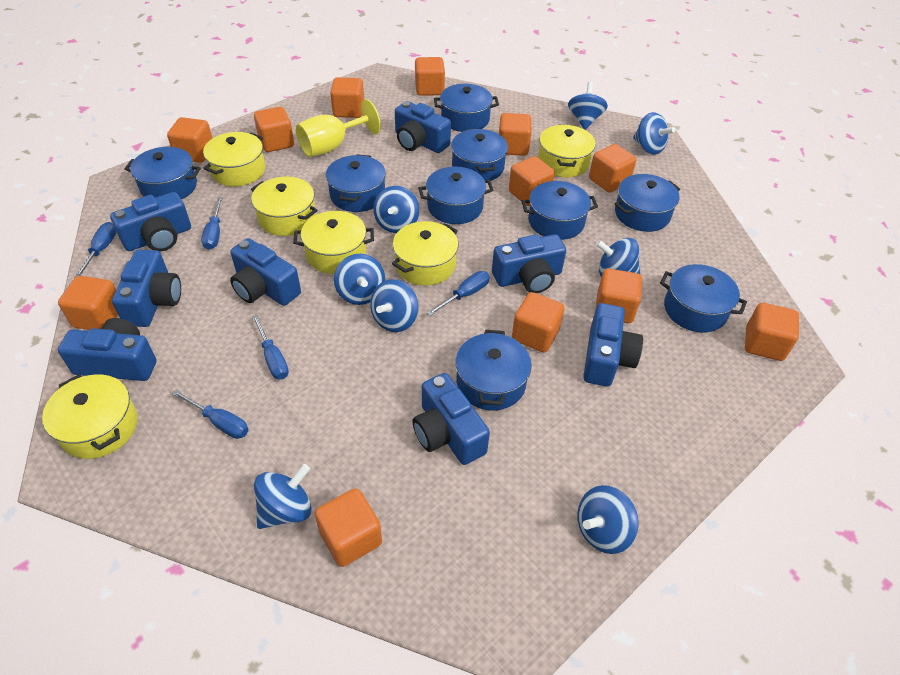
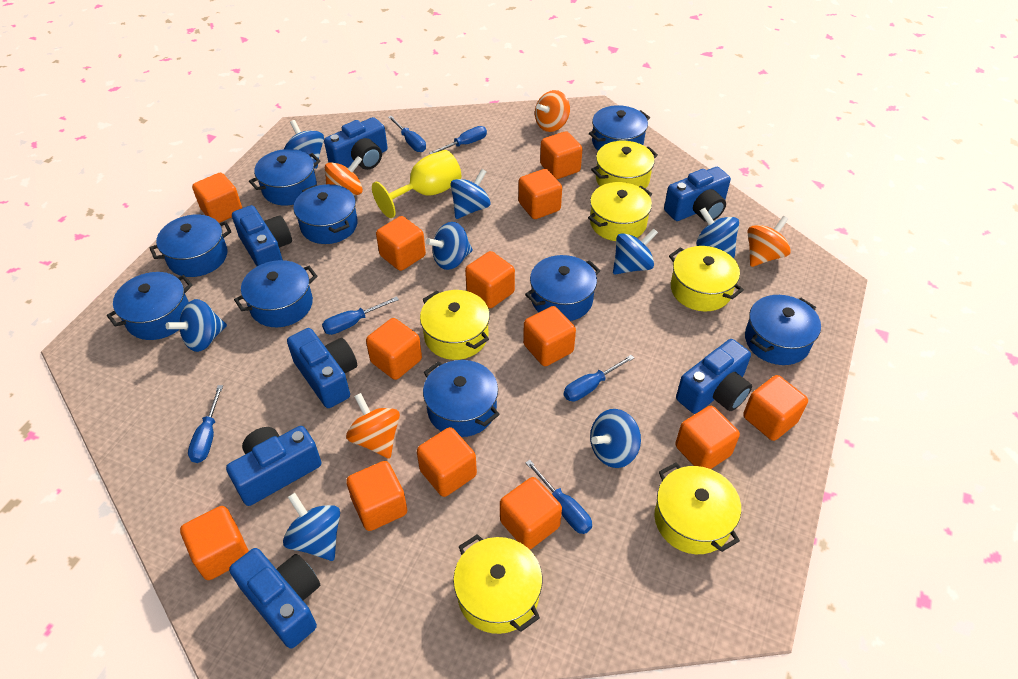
blue camera: 8 -> 7
blue screwdriver: 5 -> 6
orange cube: 12 -> 13
orange spinning top: 0 -> 4

